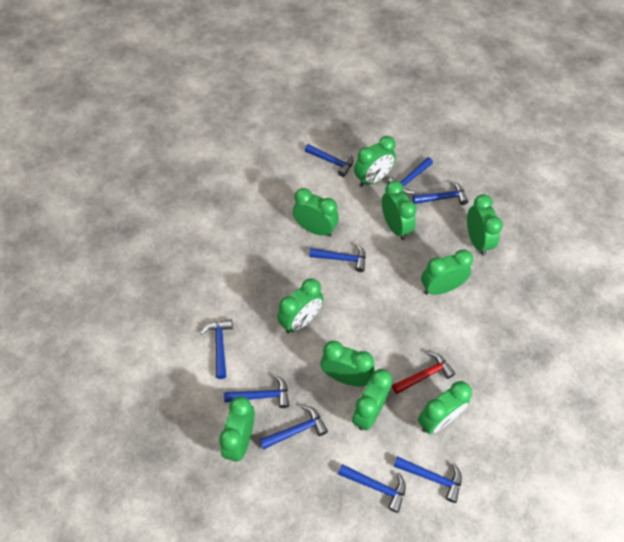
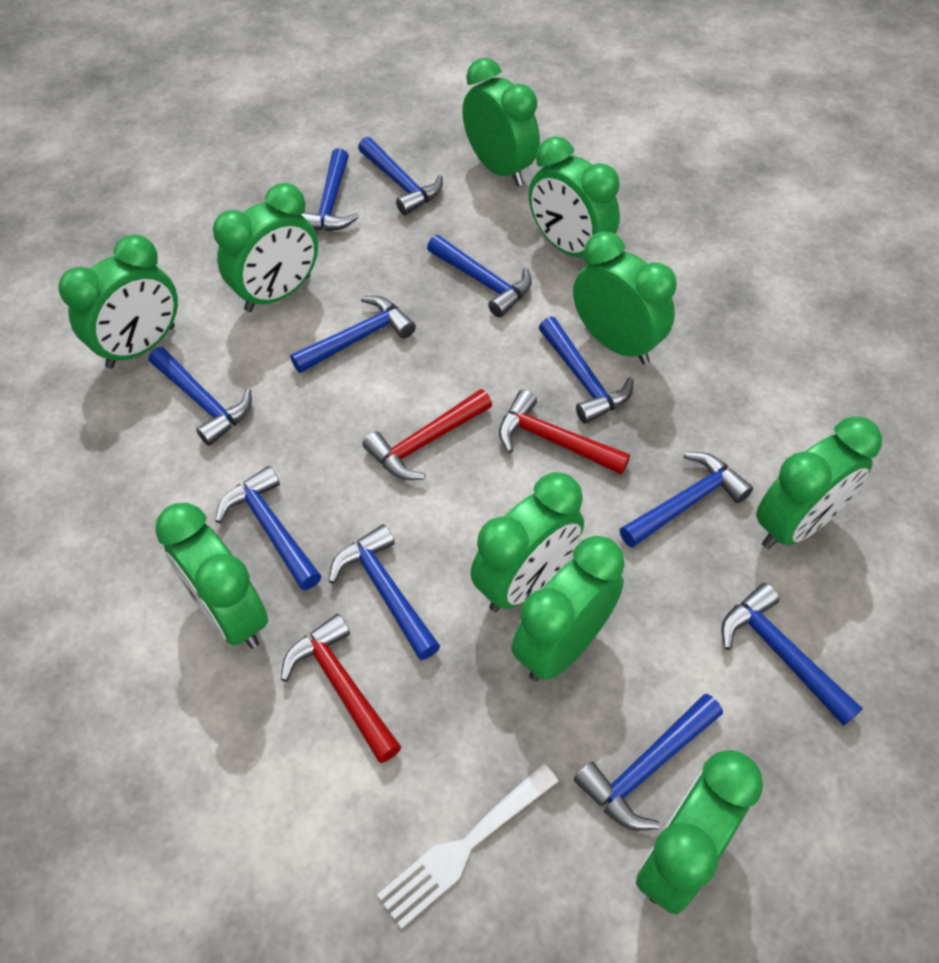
blue hammer: 9 -> 11
red hammer: 1 -> 3
white fork: 0 -> 1

